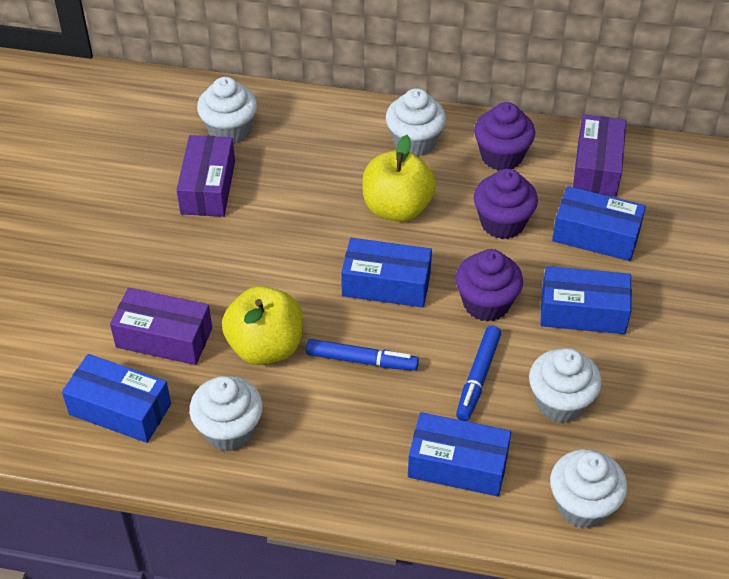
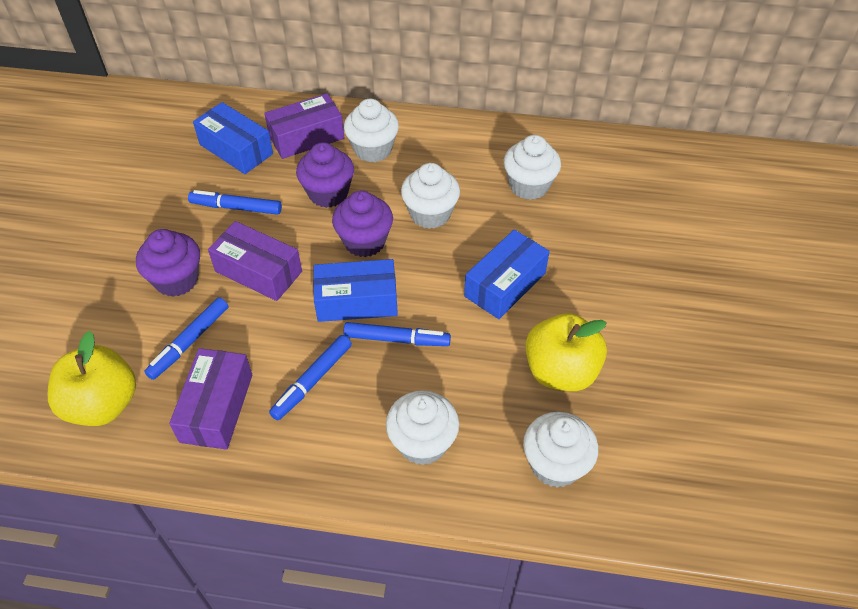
blue box: 5 -> 3
blue marker: 2 -> 4

